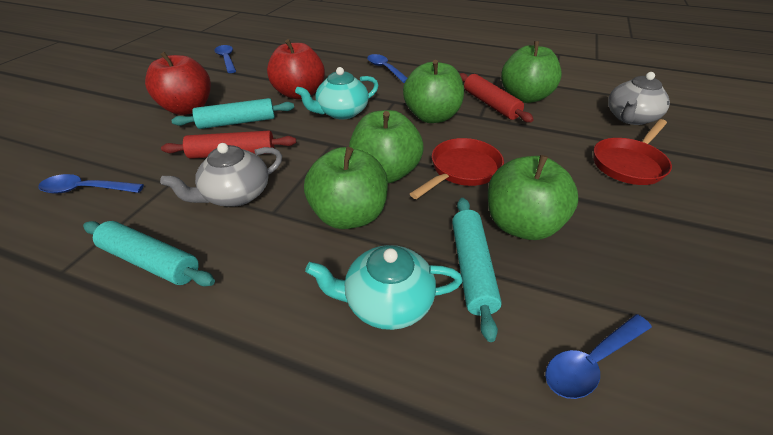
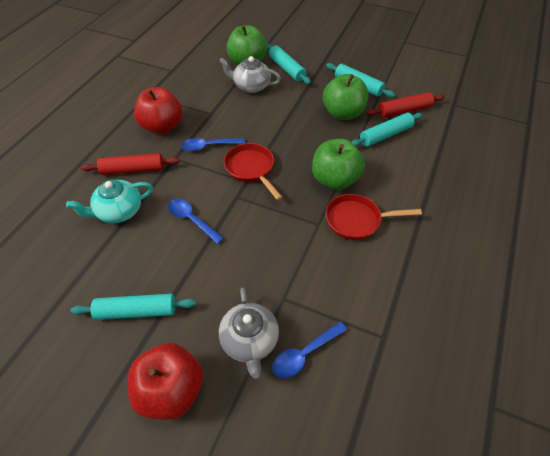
blue spoon: 4 -> 3
green apple: 5 -> 3
turquoise rolling pin: 3 -> 4
turquoise teapot: 2 -> 1

